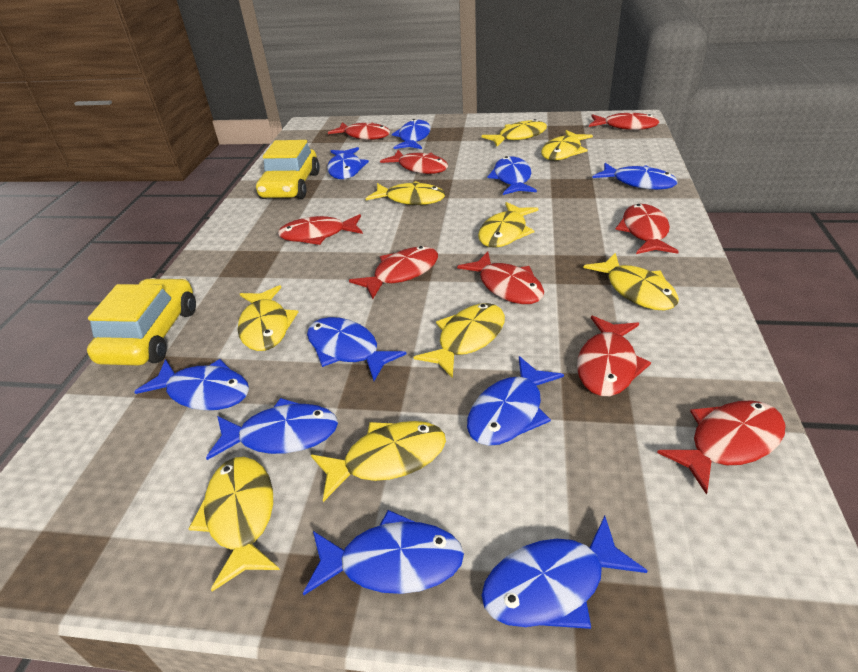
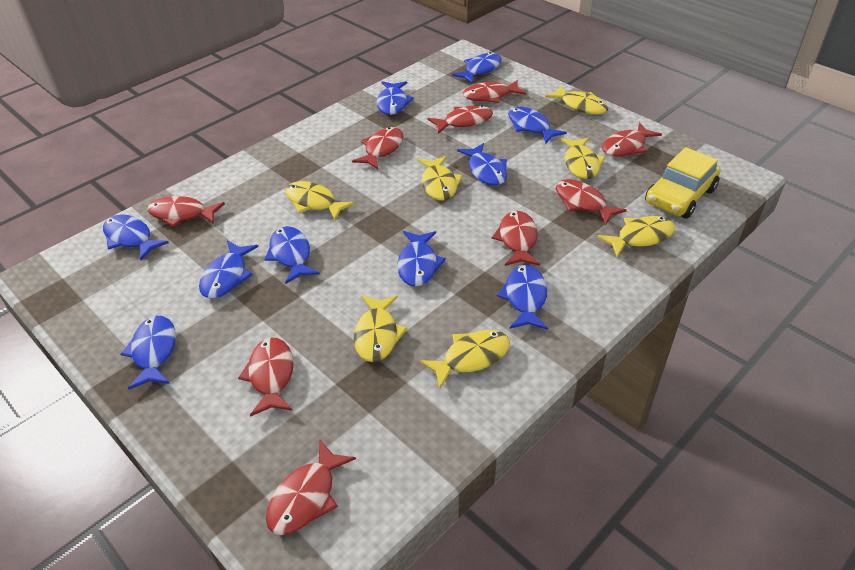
yellow car: 2 -> 1
yellow fish: 9 -> 7

